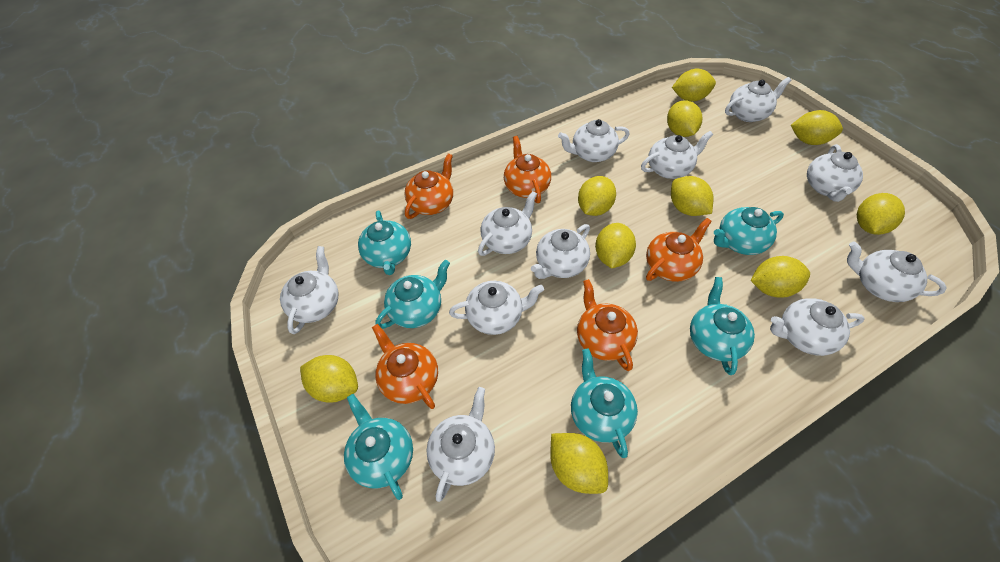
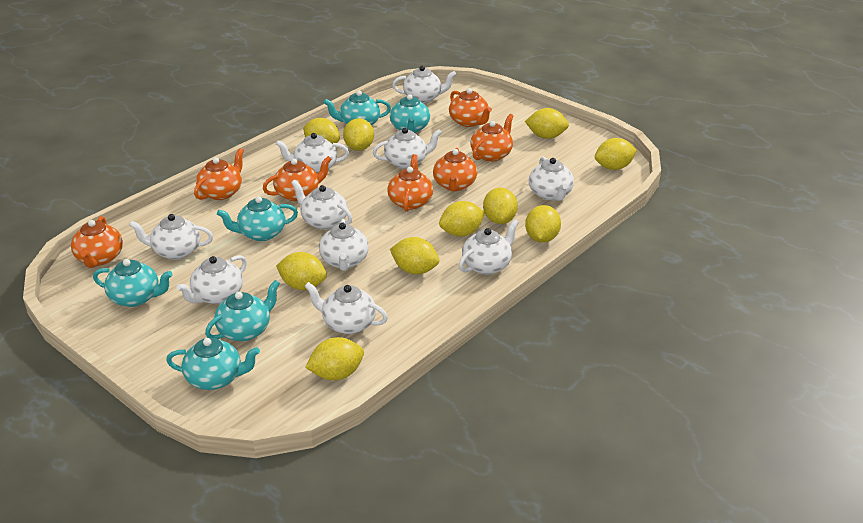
orange teapot: 5 -> 7
white teapot: 11 -> 10

